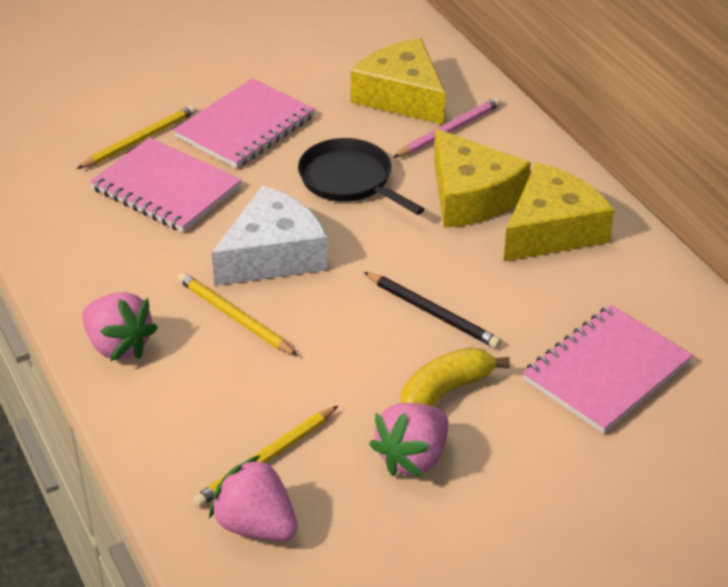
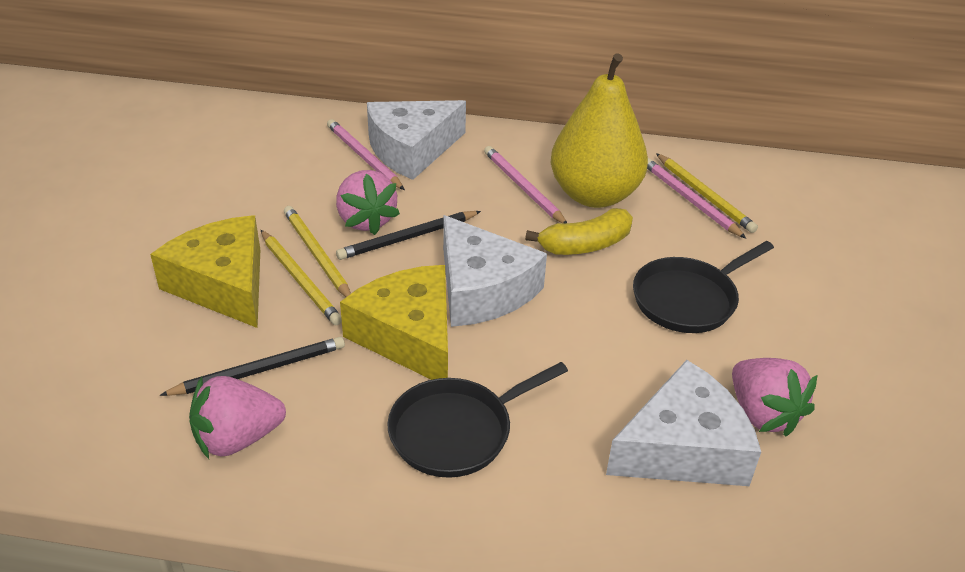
black pan: 1 -> 2
black pencil: 1 -> 2
pink notebook: 3 -> 0
pink pencil: 1 -> 3
white cheese: 1 -> 3
yellow cheese: 3 -> 2
yellow pear: 0 -> 1

